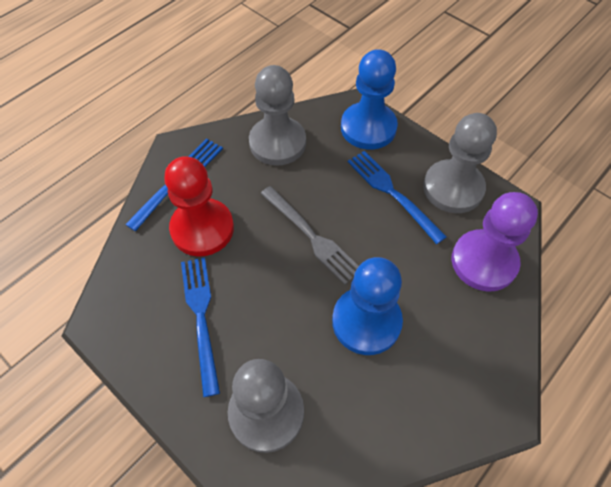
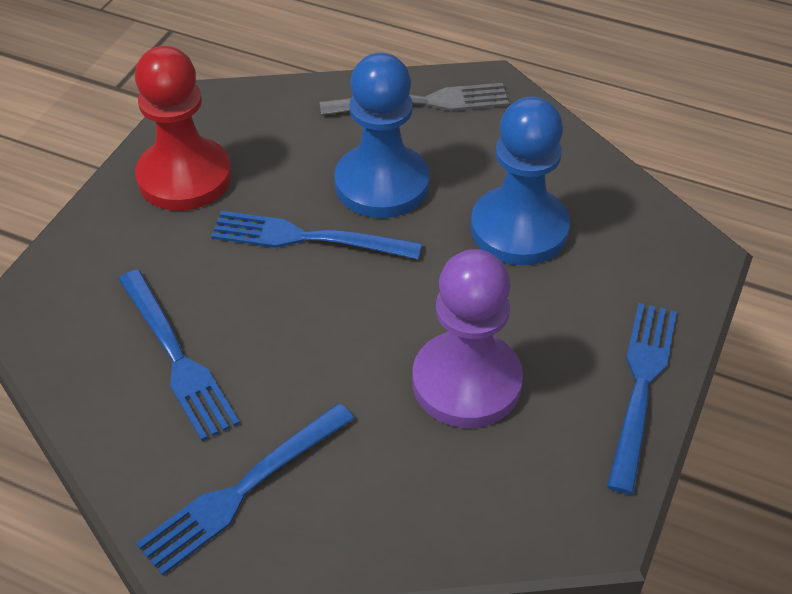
blue fork: 3 -> 4
grey pawn: 3 -> 0

